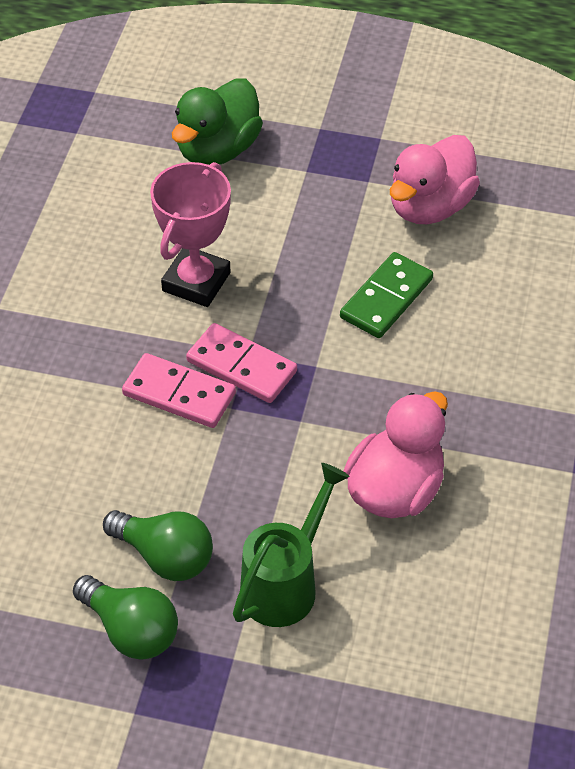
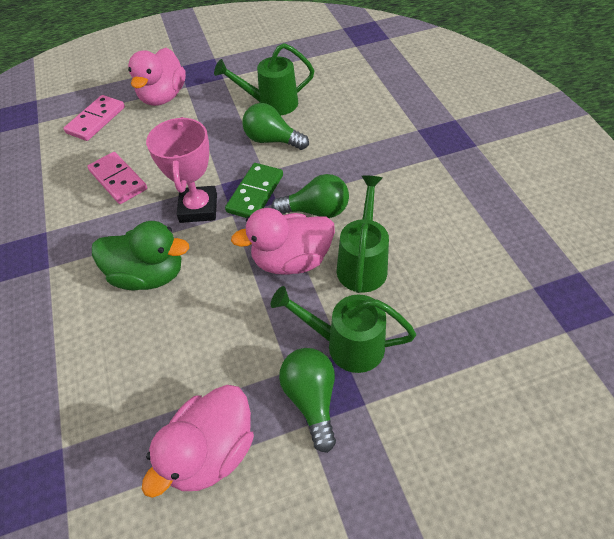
green light bulb: 2 -> 3
green watering can: 1 -> 3
pink duck: 2 -> 3

